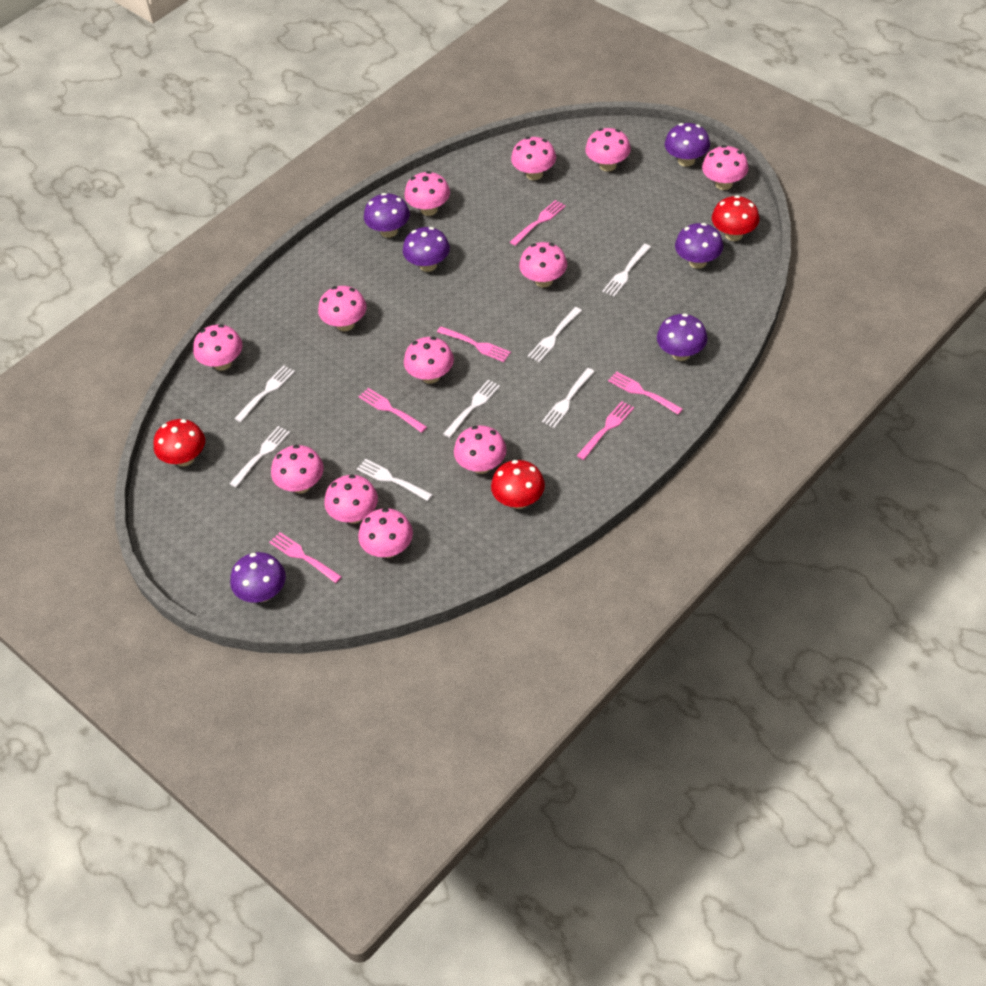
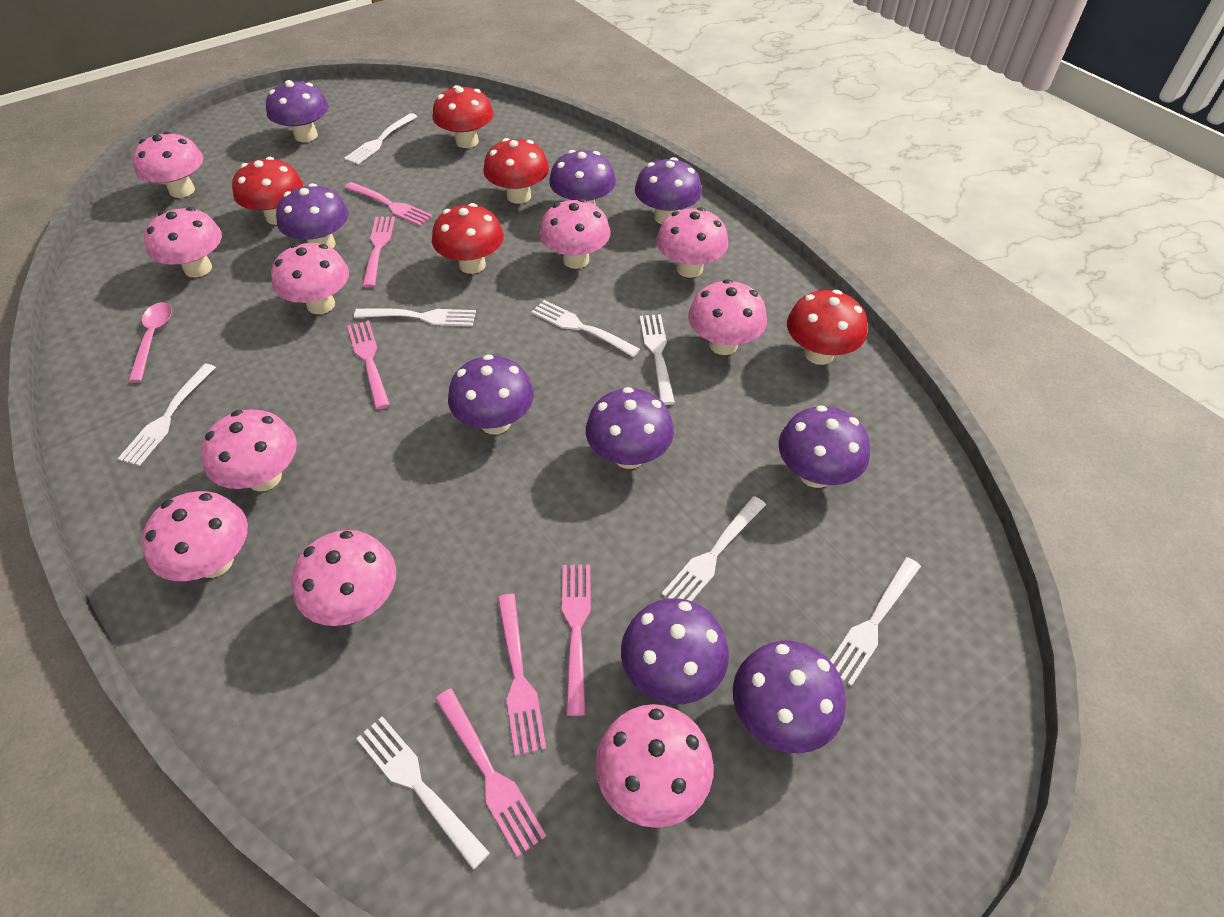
pink mushroom: 12 -> 10
pink spoon: 0 -> 1
purple mushroom: 6 -> 9
red mushroom: 3 -> 5
white fork: 7 -> 8

